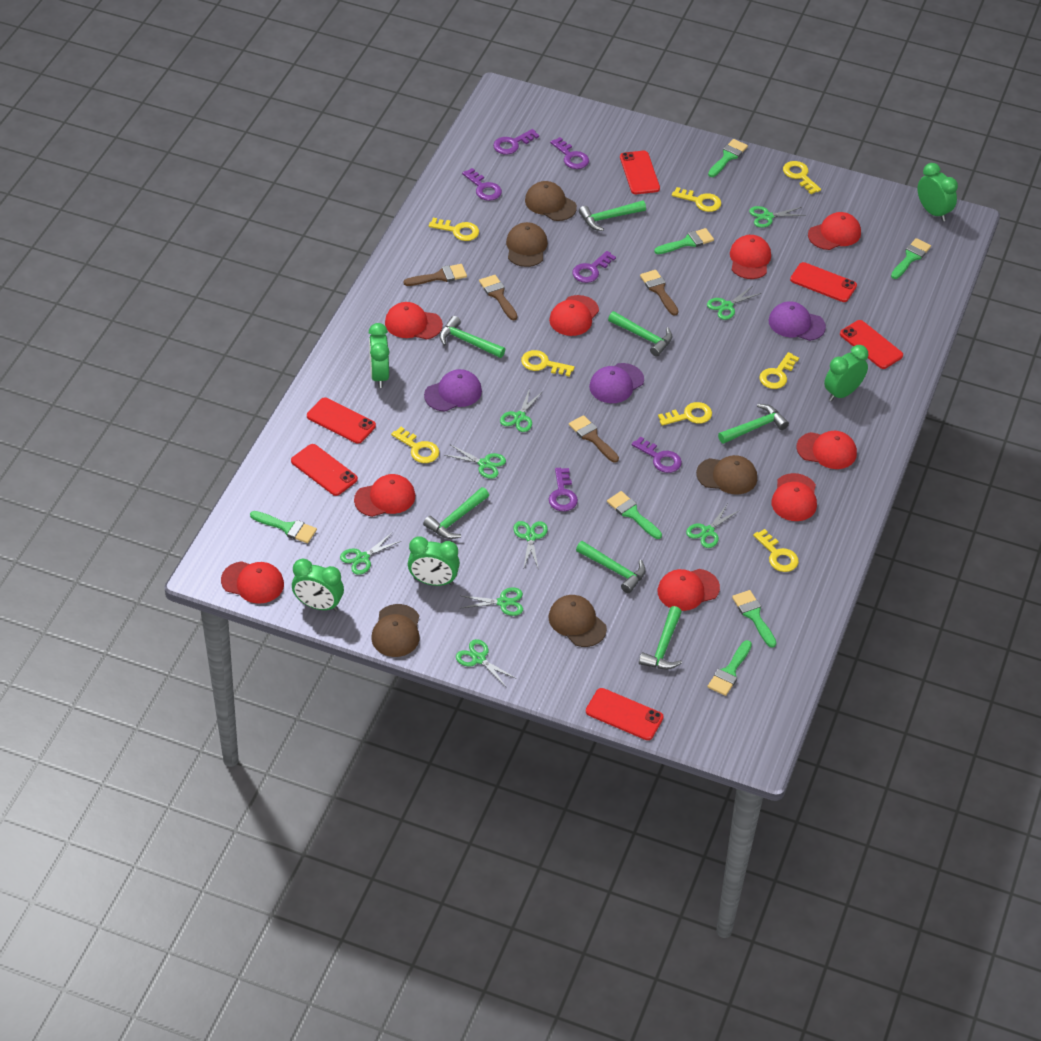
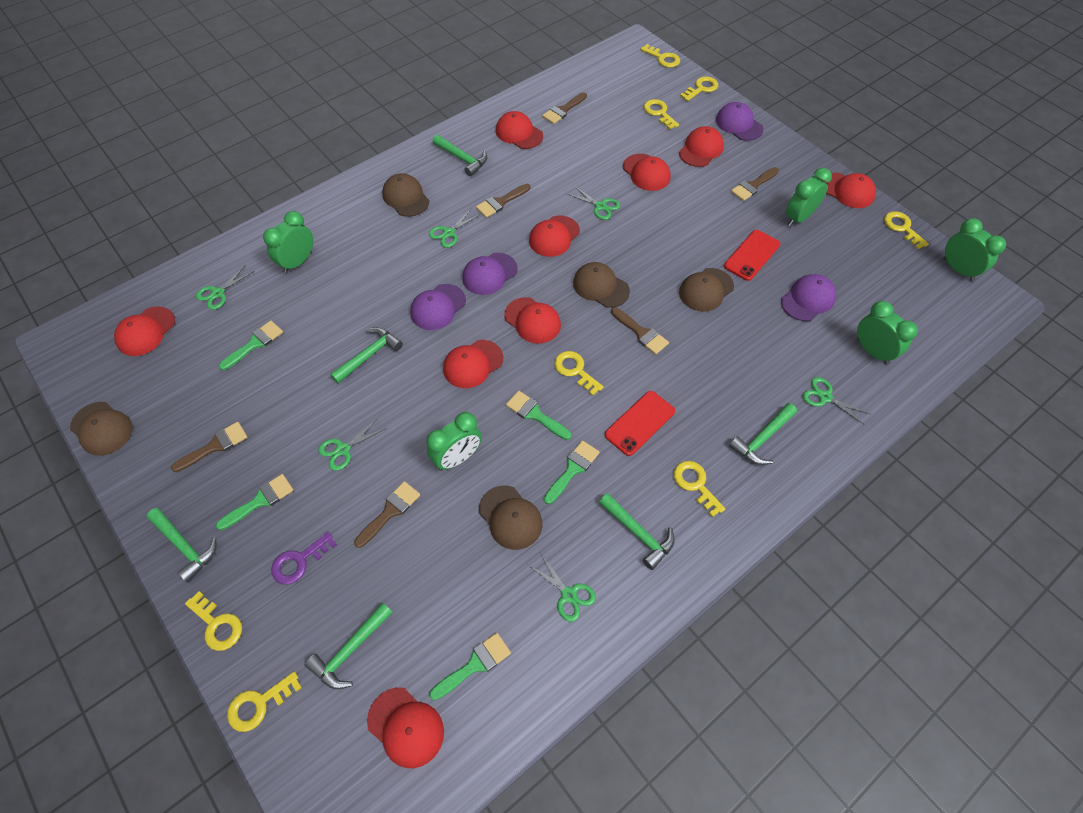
brown brush: 4 -> 6
green brush: 7 -> 5
green hammer: 7 -> 6
green scissors: 9 -> 6
purple cap: 3 -> 4
purple key: 6 -> 1
red phone: 6 -> 2

